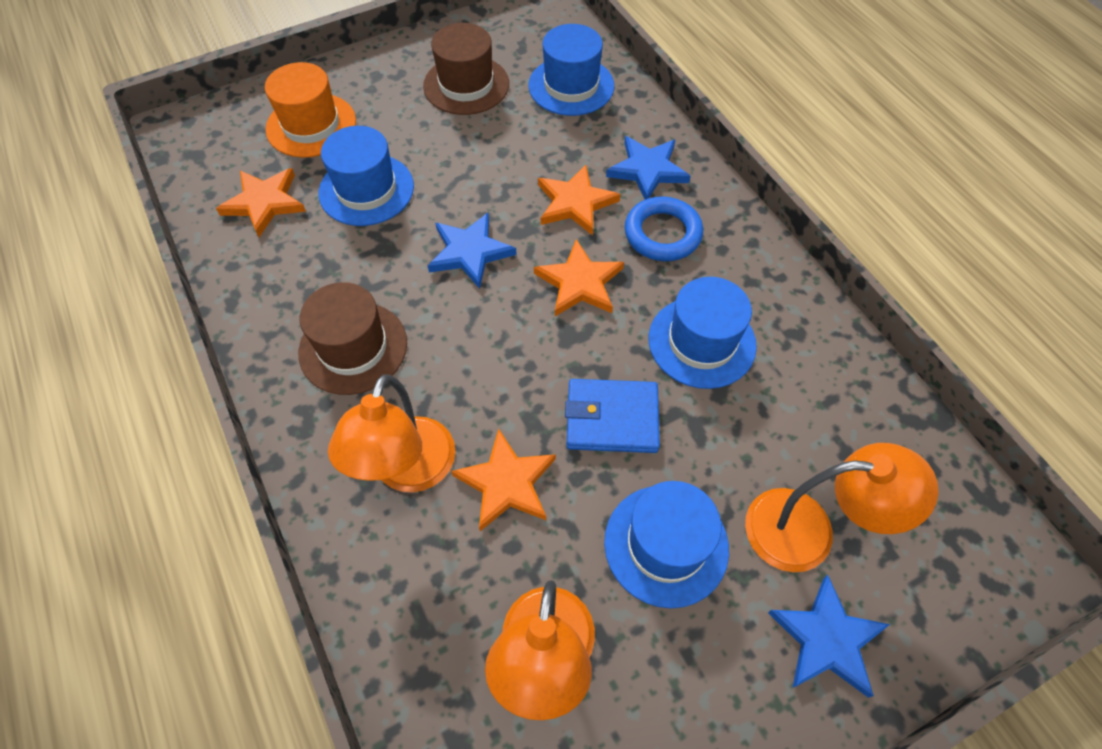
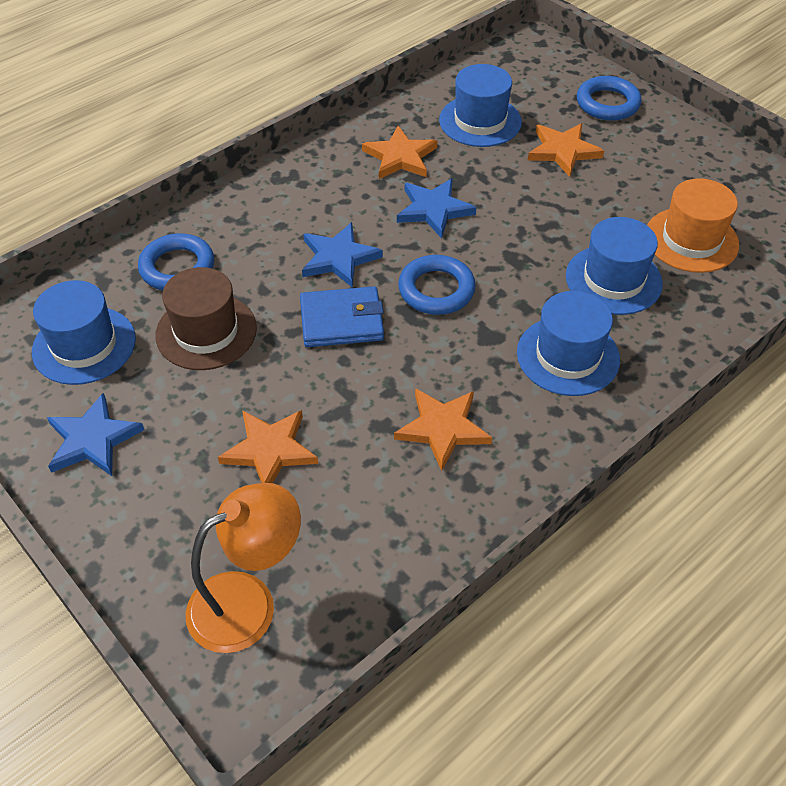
blue ring: 1 -> 3
brown hat: 2 -> 1
orange lamp: 3 -> 1

